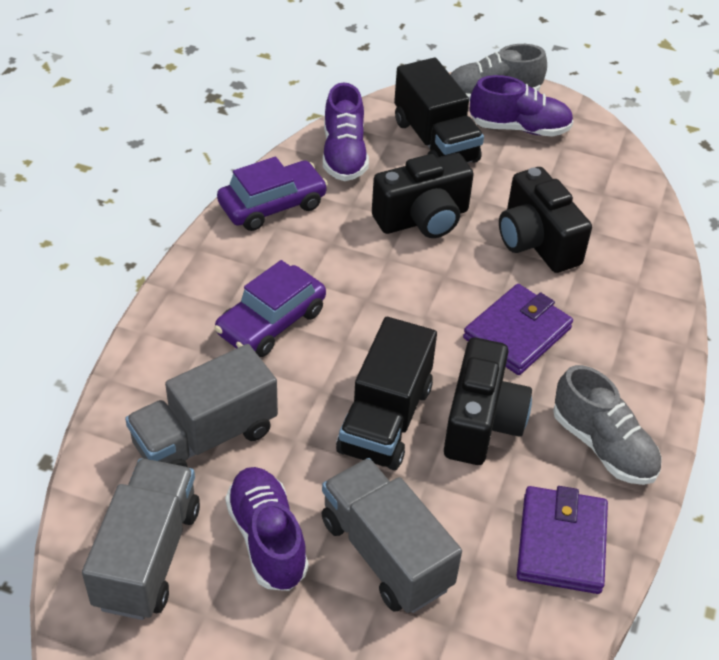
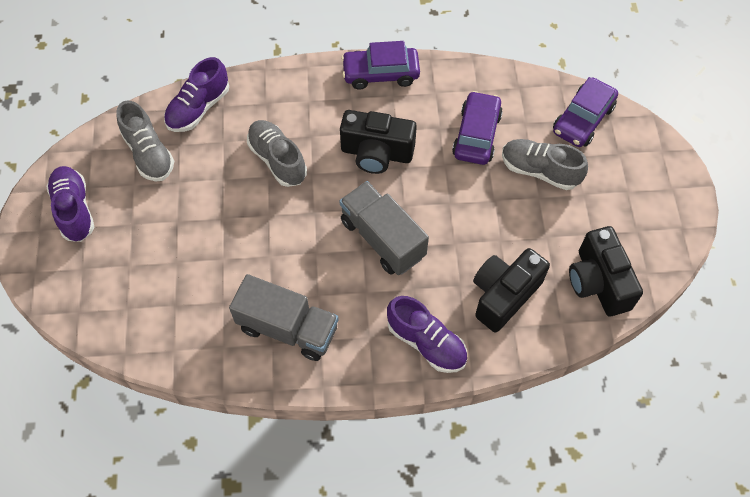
black truck: 2 -> 0
grey shoe: 2 -> 3
grey truck: 3 -> 2
purple car: 2 -> 3
purple wallet: 2 -> 0

